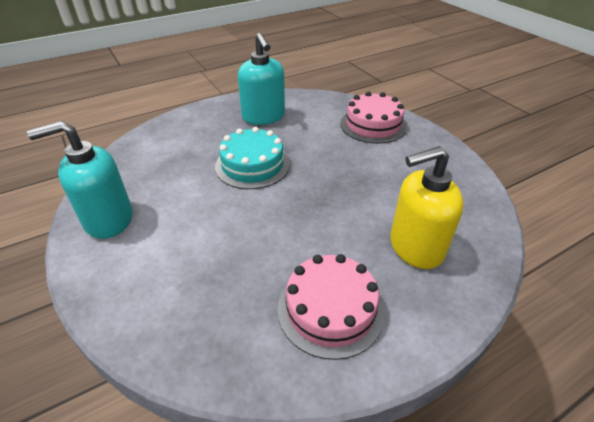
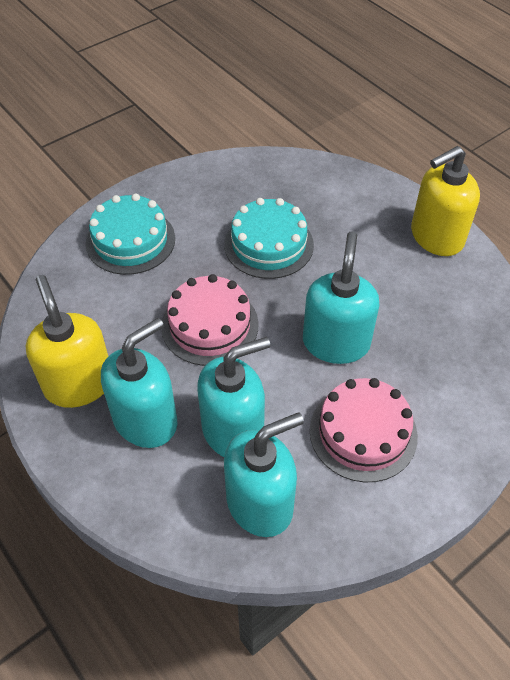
turquoise cake: 1 -> 2
turquoise soap dispenser: 2 -> 4
yellow soap dispenser: 1 -> 2

